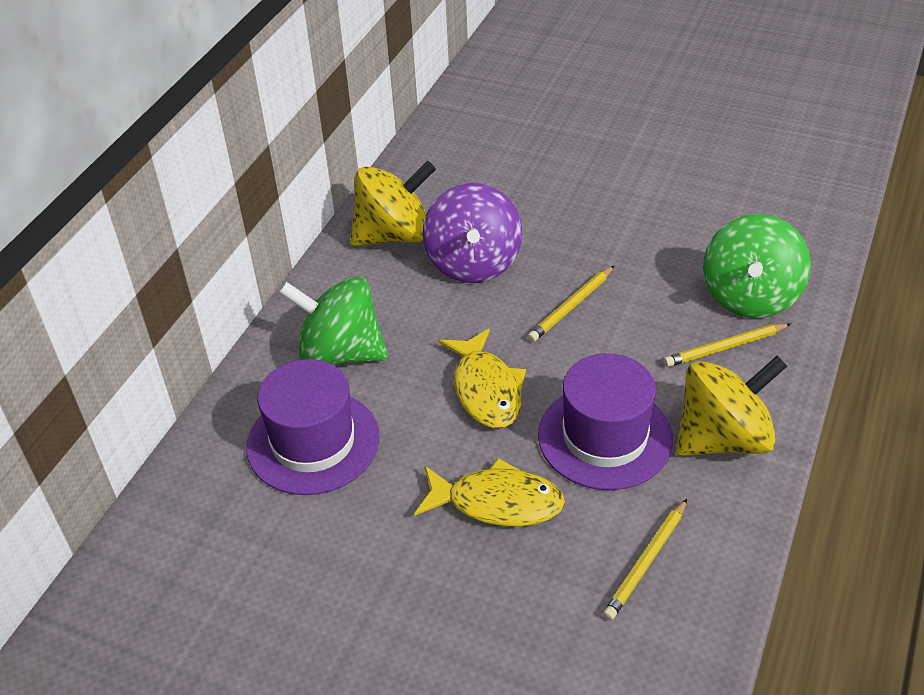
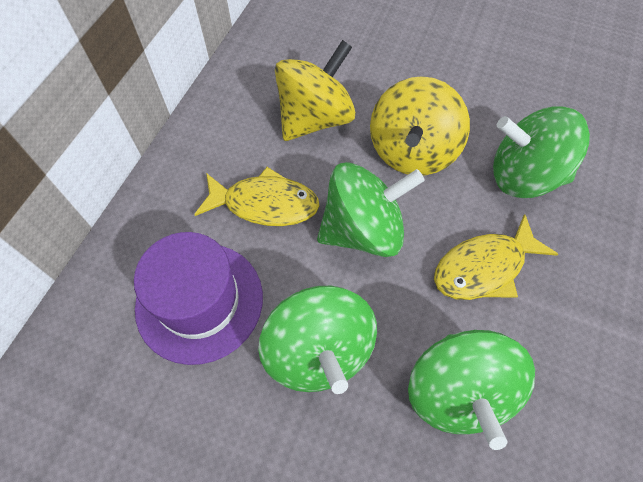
green spinning top: 2 -> 4
purple hat: 2 -> 1
purple spinning top: 1 -> 0
yellow pencil: 3 -> 0

